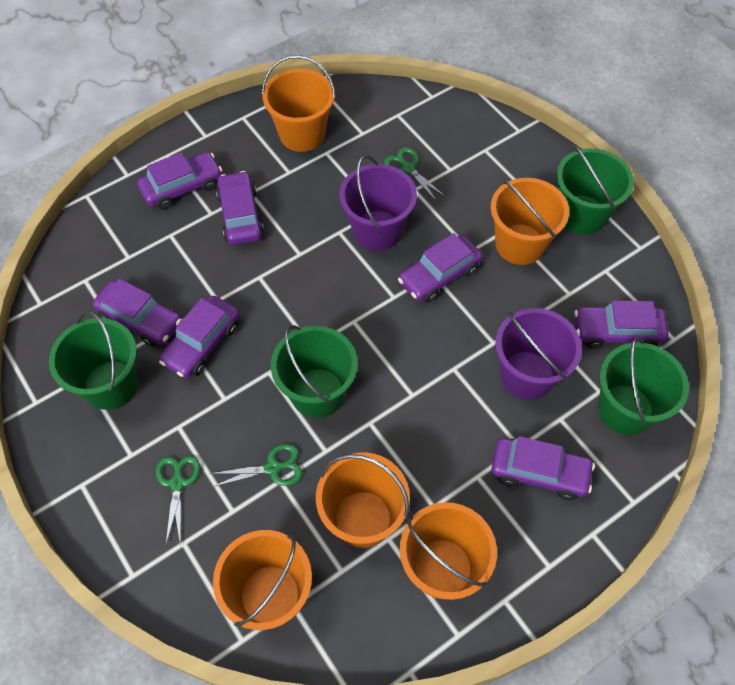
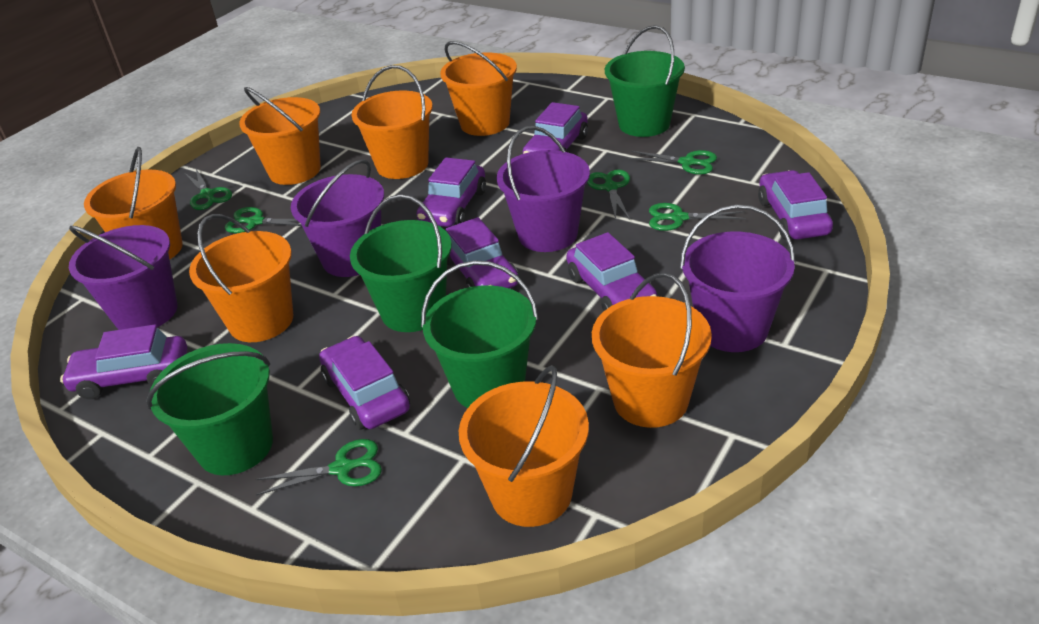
green scissors: 3 -> 6
orange bucket: 5 -> 7
purple bucket: 2 -> 4

